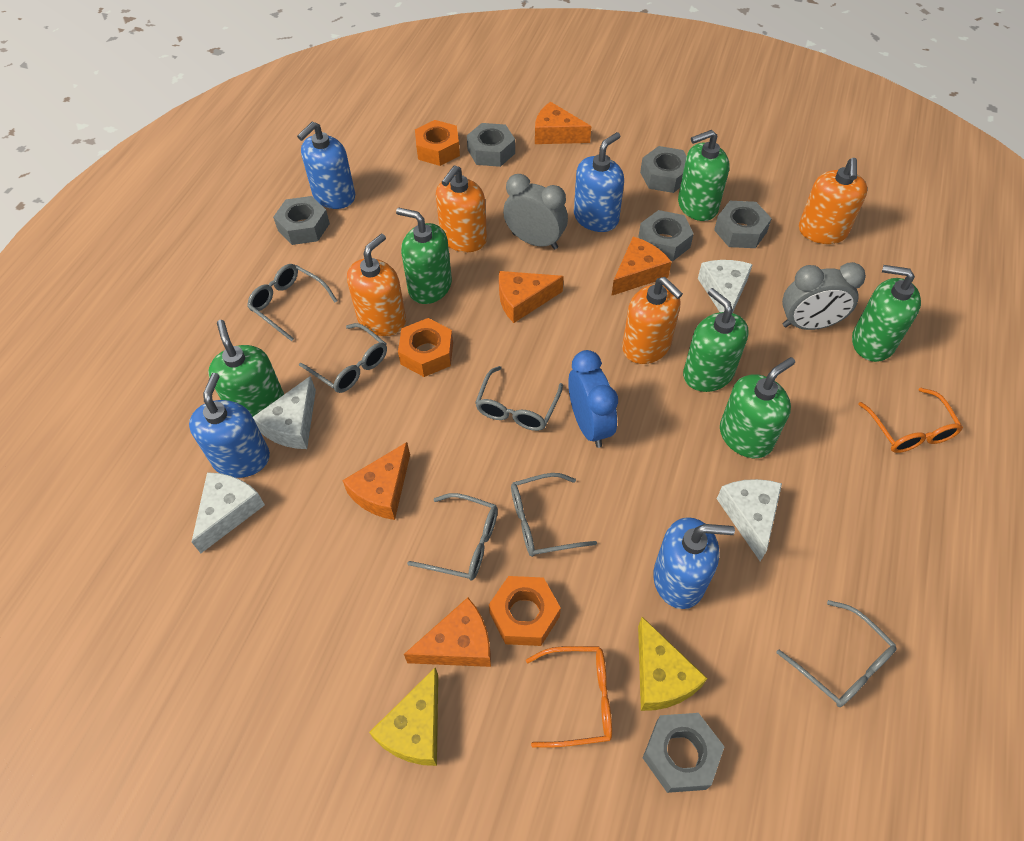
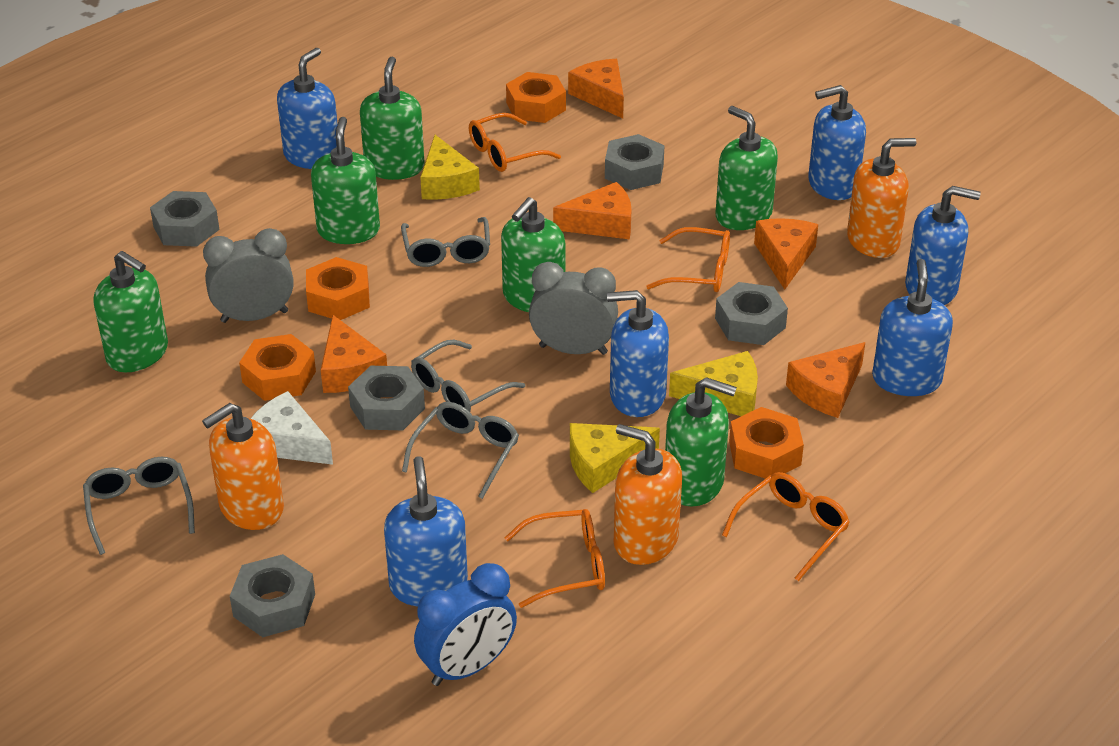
blue soap dispenser: 4 -> 6
grey glasses: 6 -> 4
grey nut: 6 -> 5
orange glasses: 2 -> 4
orange nut: 3 -> 4
orange soap dispenser: 4 -> 3
white cheese: 4 -> 1
yellow cheese: 2 -> 3

